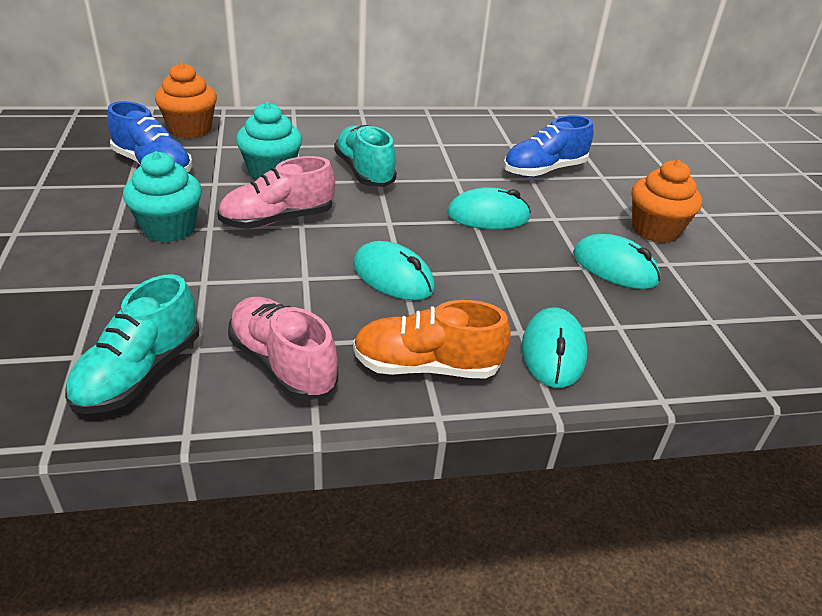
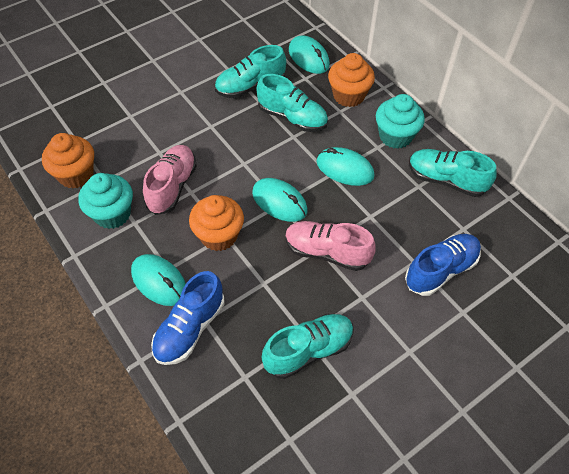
orange cupcake: 2 -> 3
orange shoe: 1 -> 0
turquoise shoe: 2 -> 4

